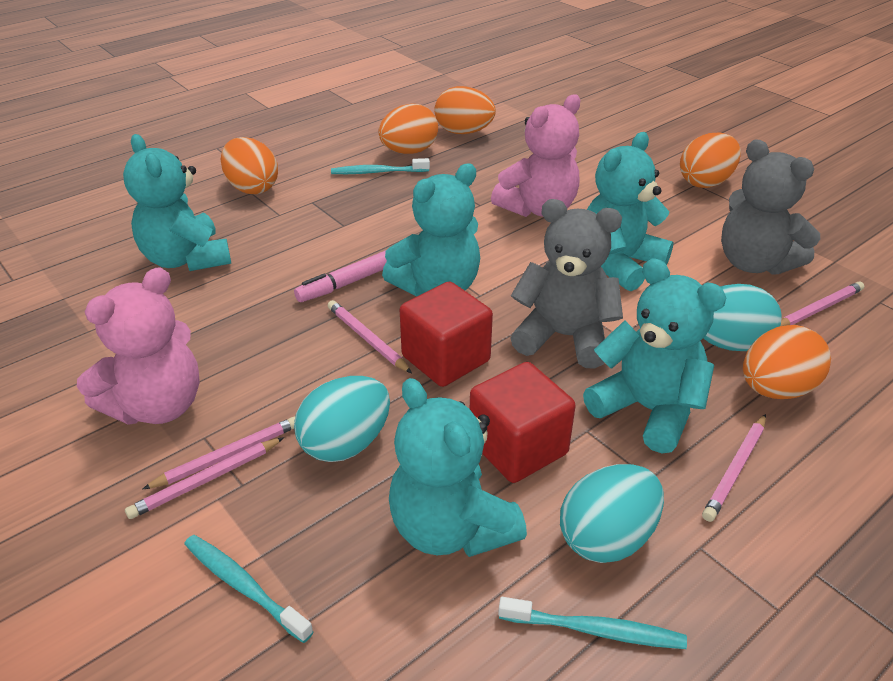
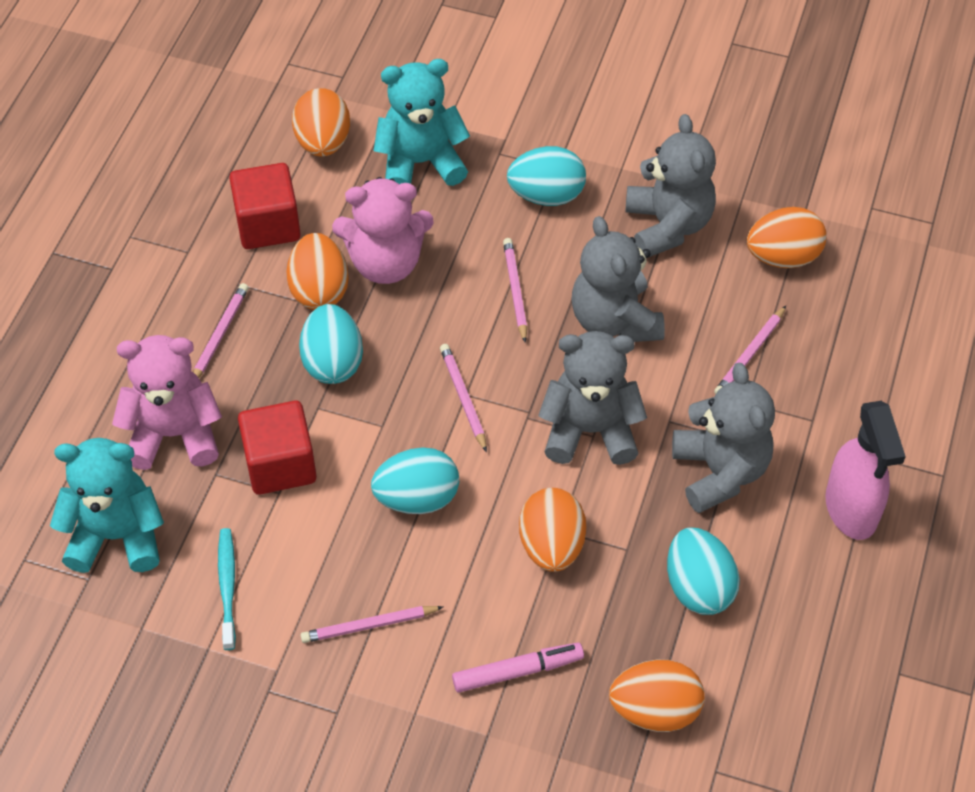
grey teddy bear: 2 -> 4
pink spray bottle: 0 -> 1
turquoise egg: 3 -> 4
turquoise teddy bear: 5 -> 2
turquoise toothbrush: 3 -> 1

